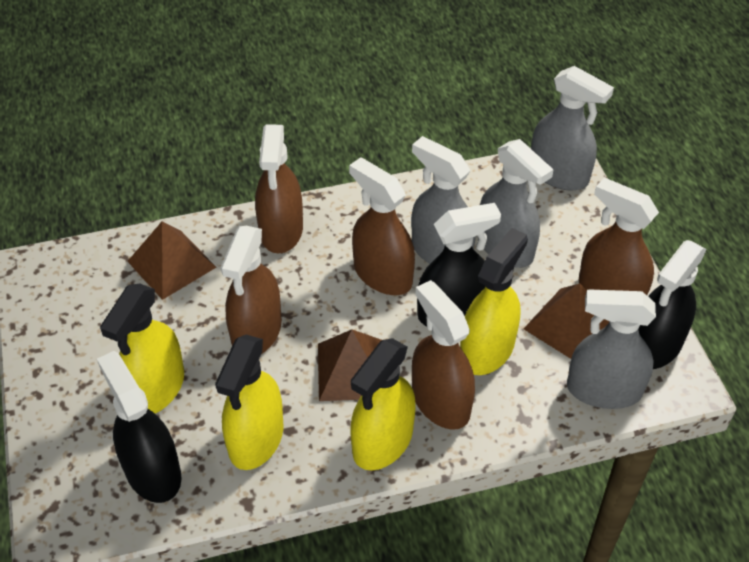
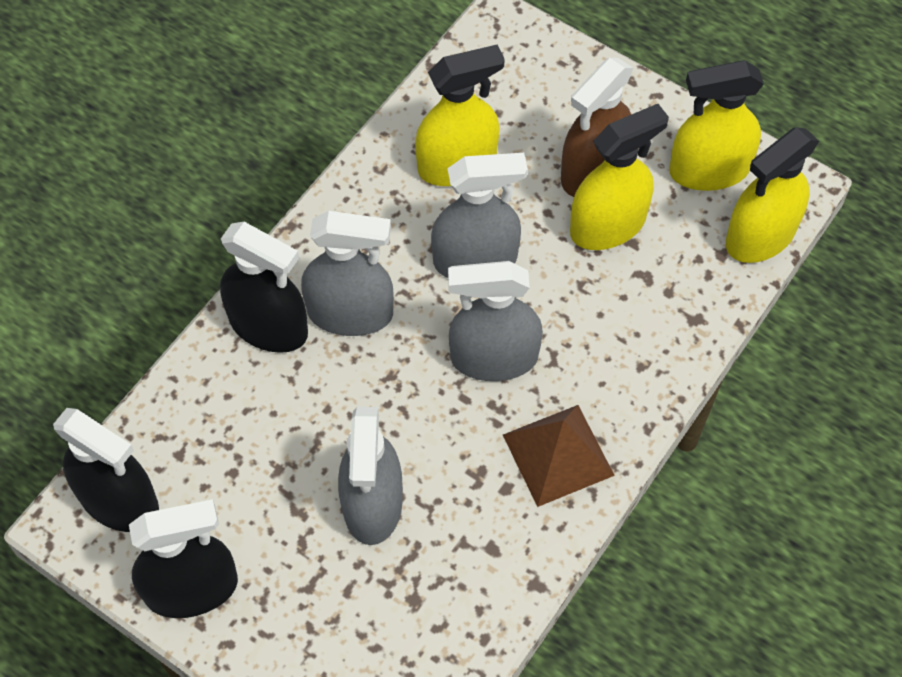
brown pyramid: 3 -> 1
brown spray bottle: 5 -> 1

